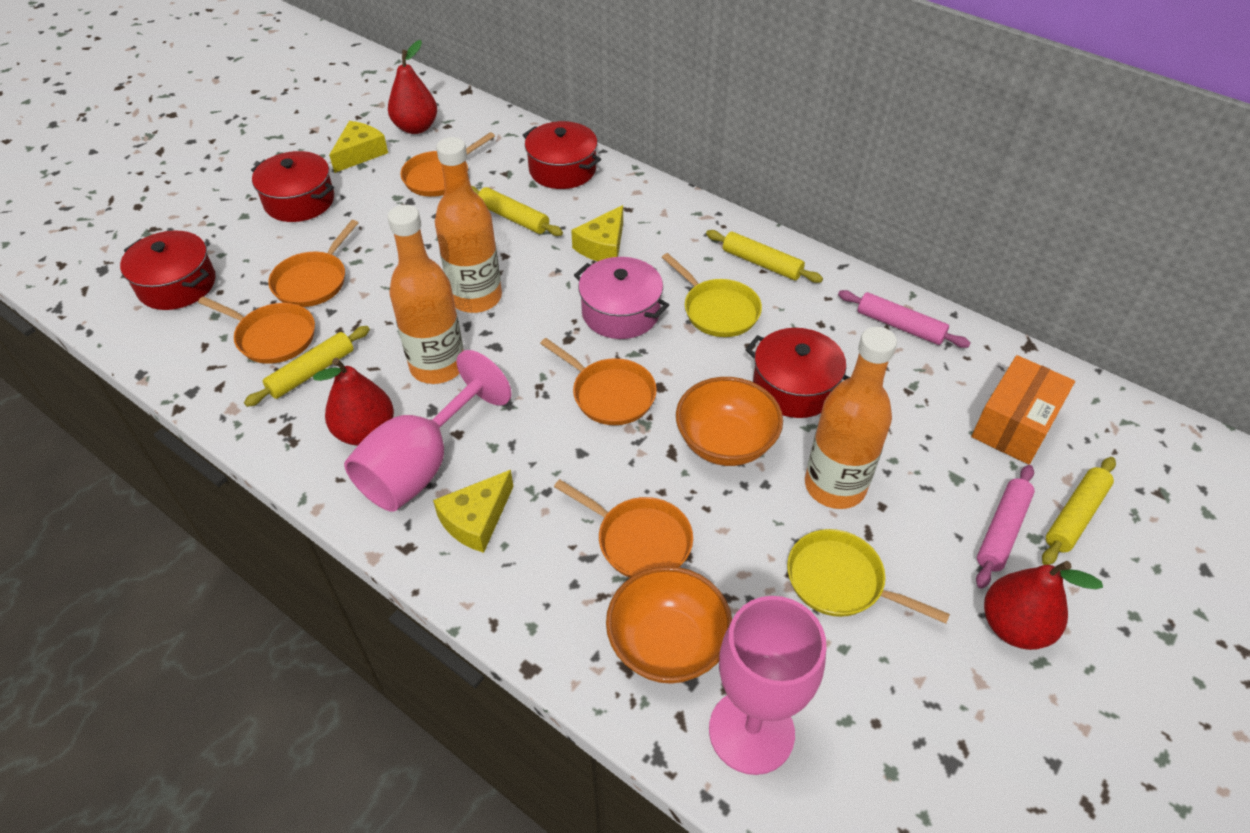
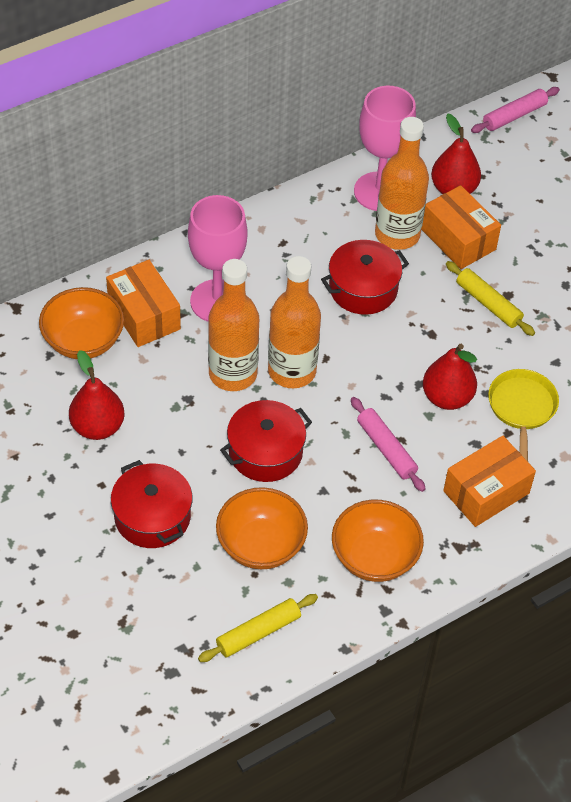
orange bowl: 2 -> 3
orange box: 1 -> 3
orange pan: 5 -> 0
pink pot: 1 -> 0
red pot: 4 -> 3
yellow cheese: 3 -> 0
yellow pan: 2 -> 1
yellow rolling pin: 4 -> 2

